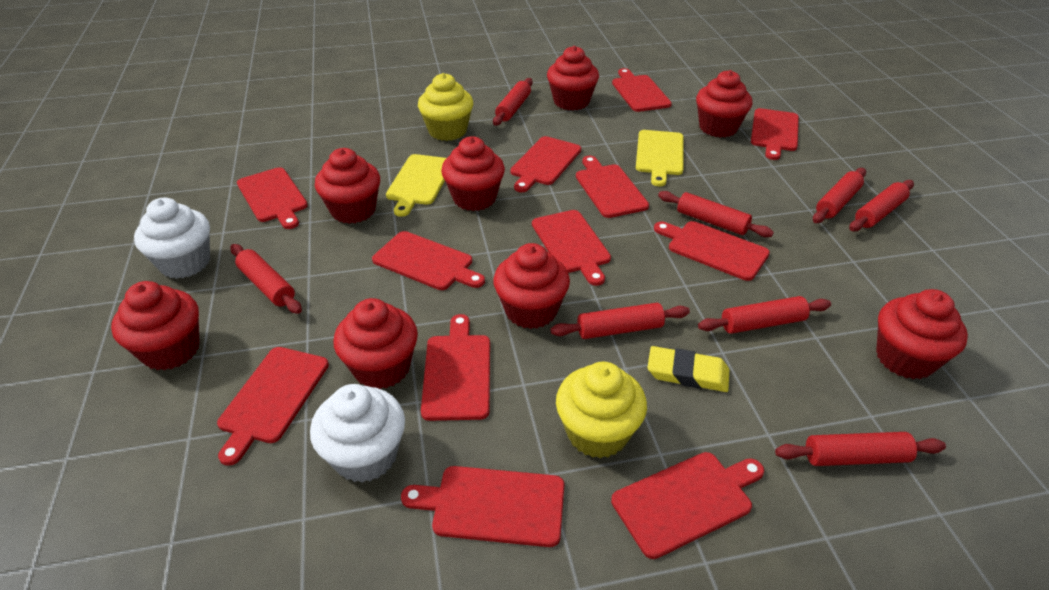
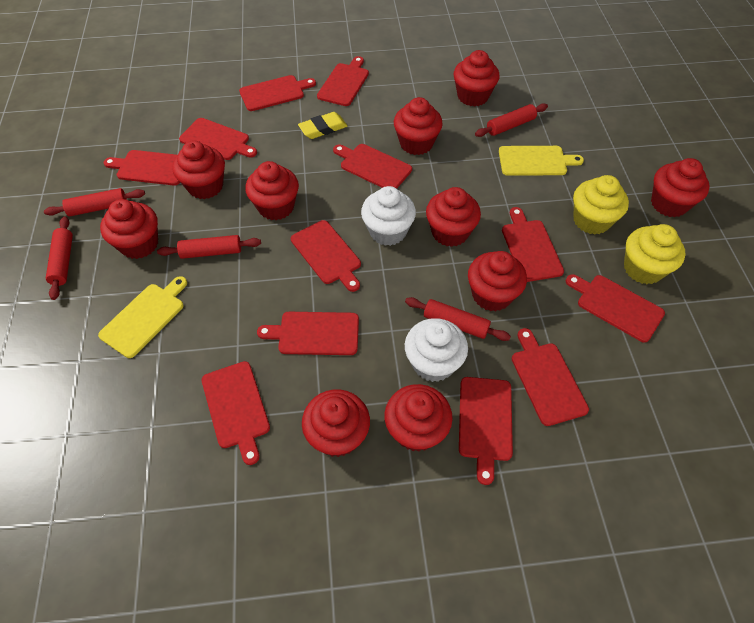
red cupcake: 8 -> 10
red rolling pin: 8 -> 5

